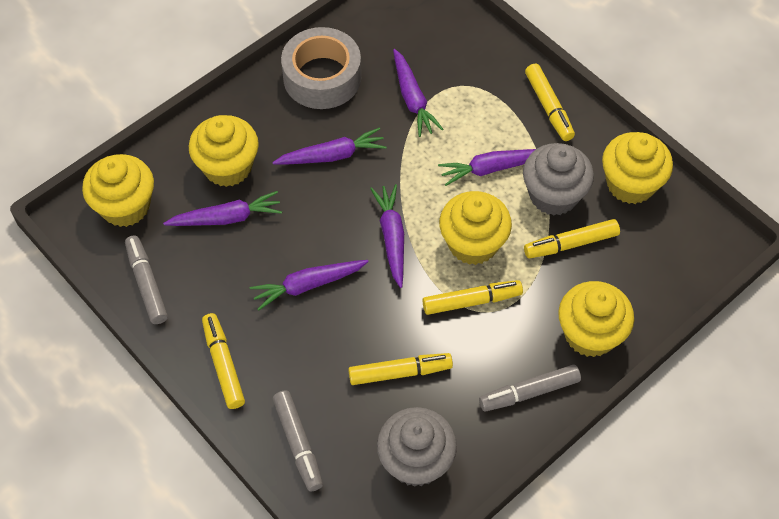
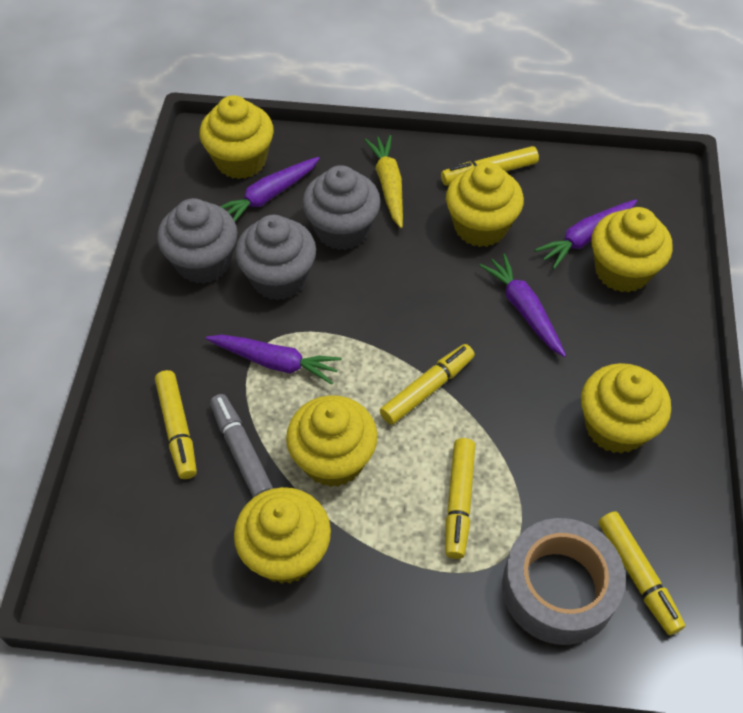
grey cupcake: 2 -> 3
grey marker: 3 -> 1
purple carrot: 6 -> 4
yellow carrot: 0 -> 1
yellow cupcake: 5 -> 6

